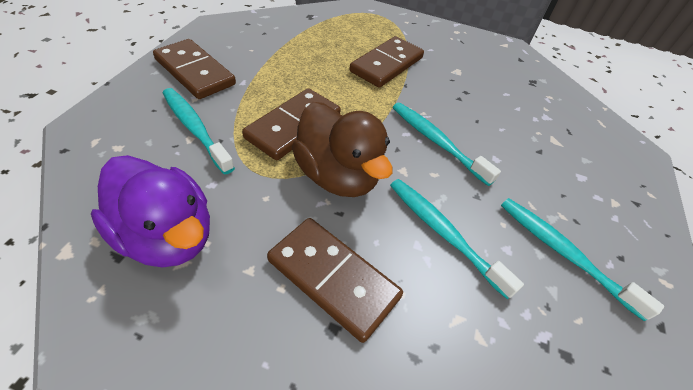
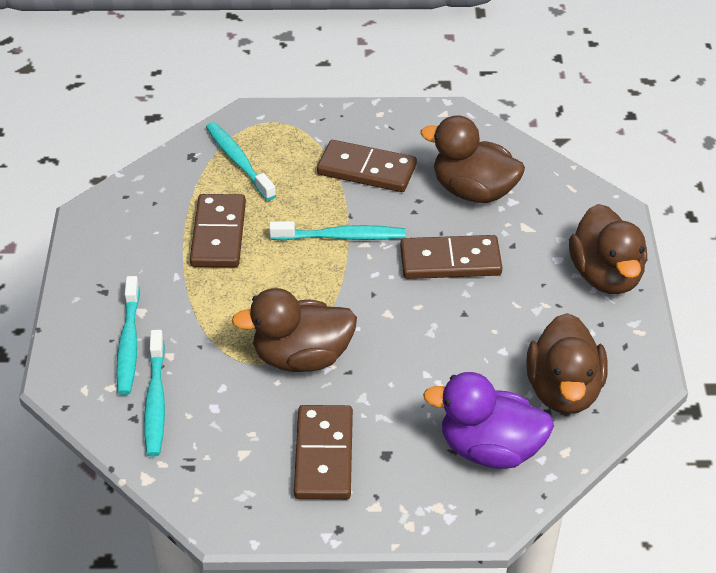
brown duck: 1 -> 4

